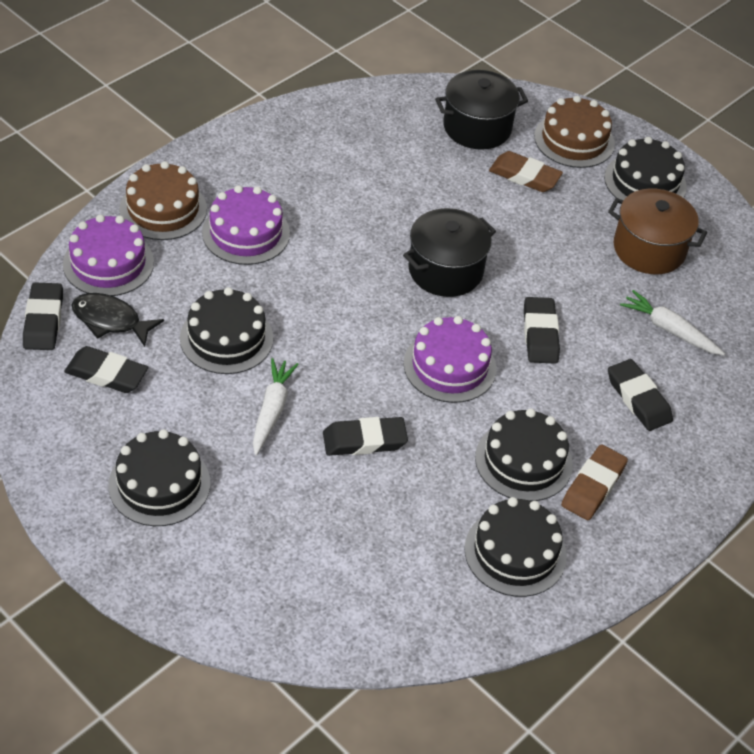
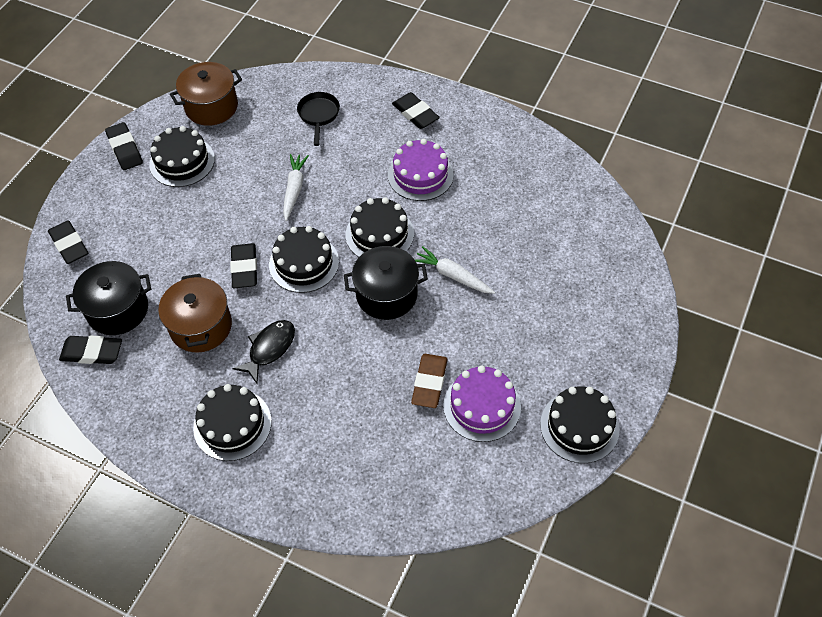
black pan: 0 -> 1
brown cake: 2 -> 0
brown eraser: 2 -> 1
brown pot: 1 -> 2
purple cake: 3 -> 2

